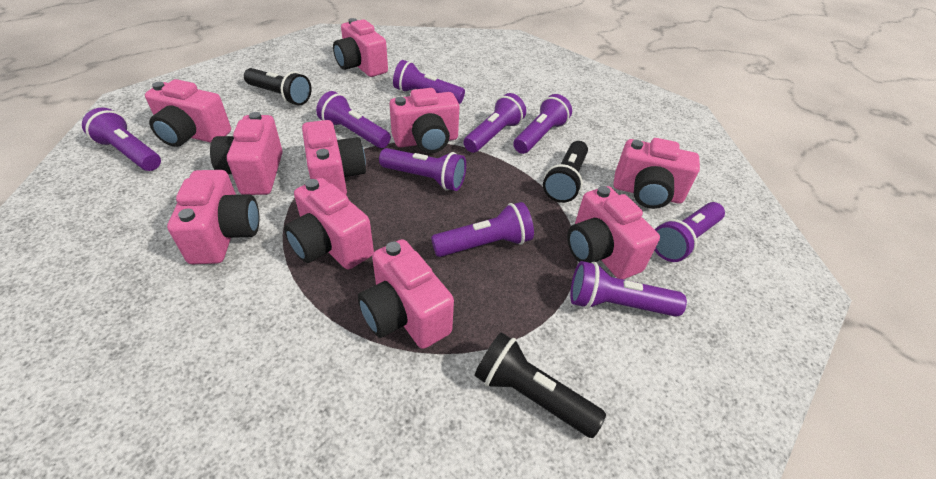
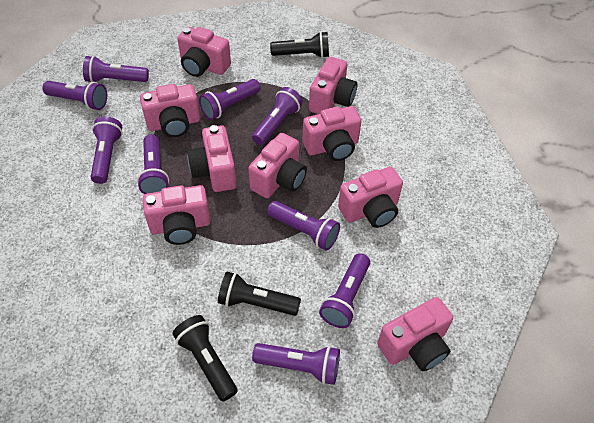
pink camera: 10 -> 9

